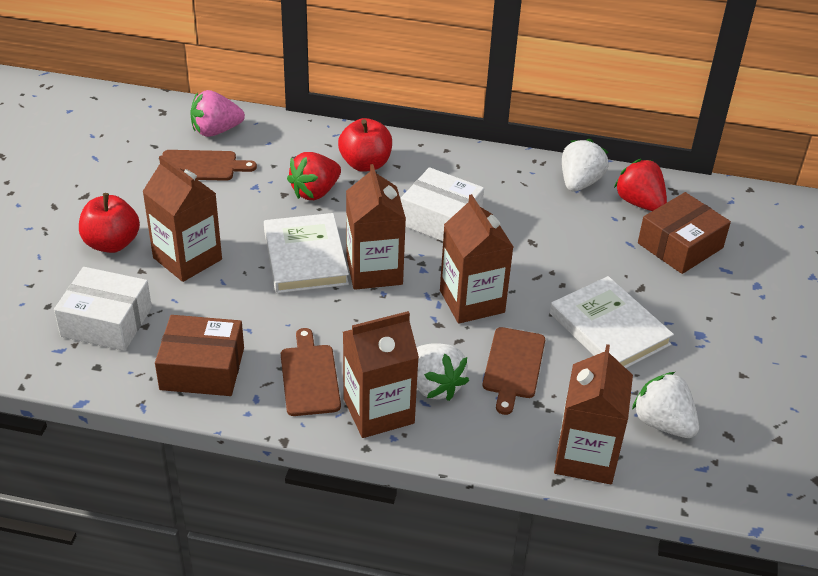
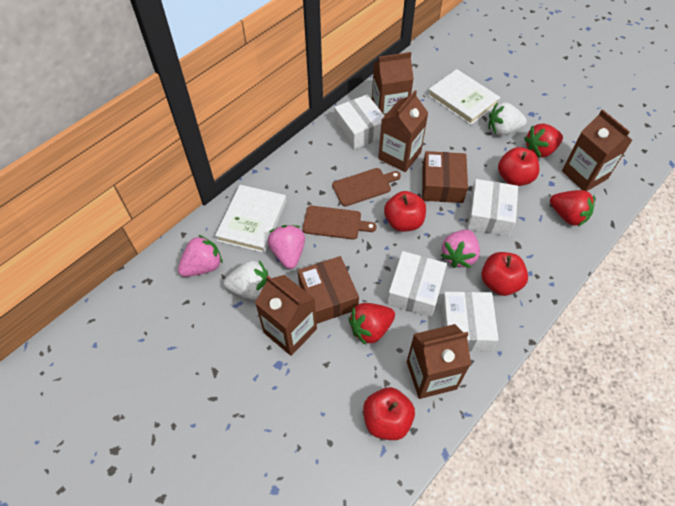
brown cutting board: 3 -> 2
pink strawberry: 1 -> 3
red apple: 2 -> 4
red strawberry: 2 -> 3
white box: 2 -> 4
white strawberry: 3 -> 2

